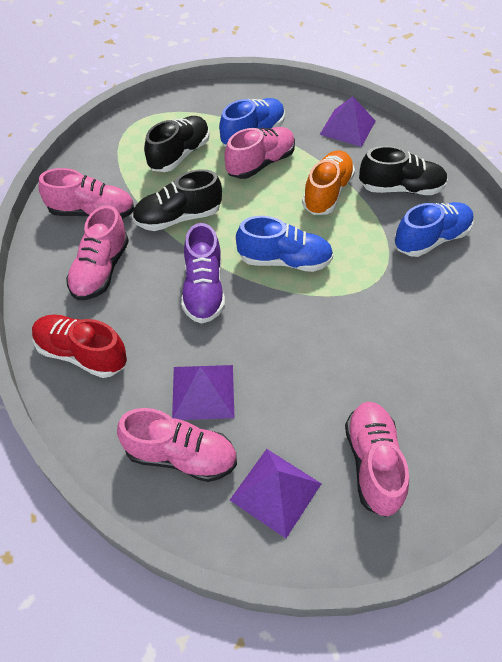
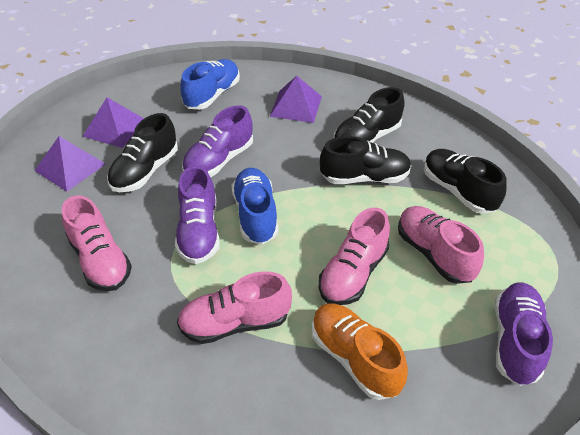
black shoe: 3 -> 4
blue shoe: 3 -> 2
pink shoe: 5 -> 4
purple shoe: 1 -> 3
red shoe: 1 -> 0

